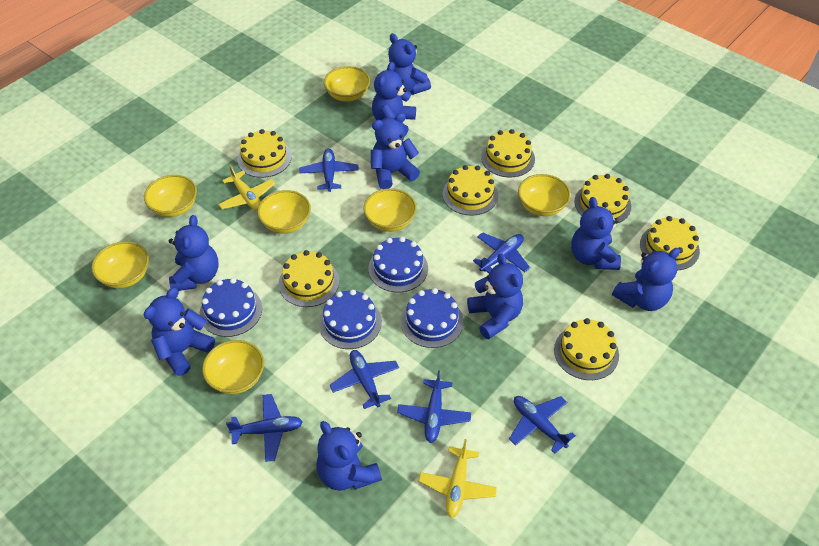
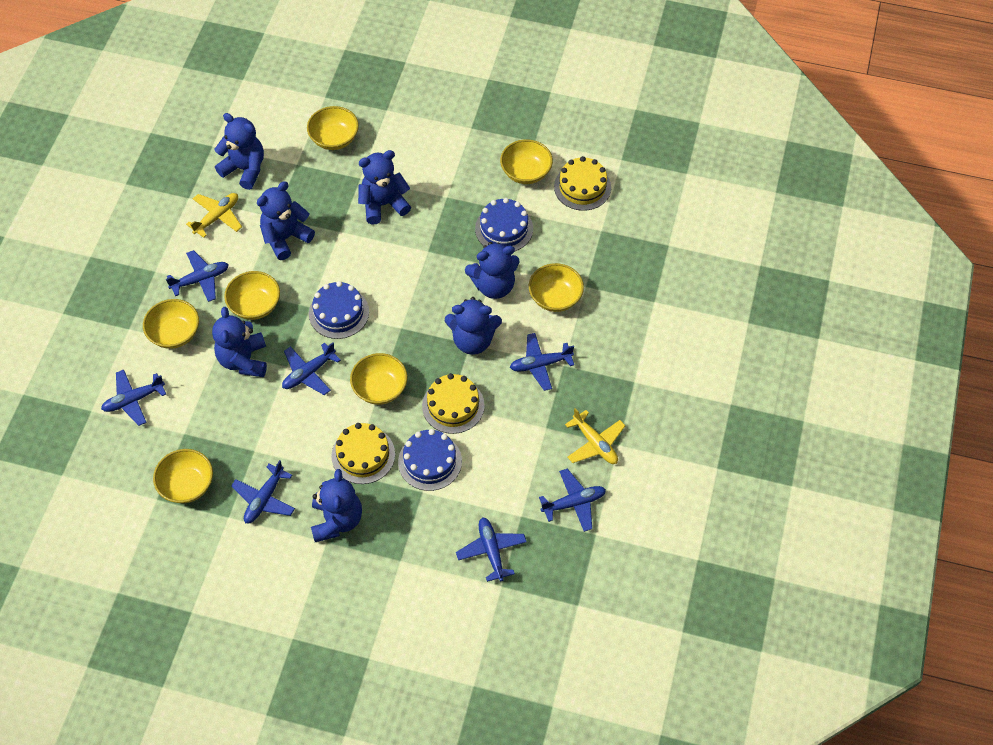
blue cake: 4 -> 3
blue plane: 6 -> 7
blue teddy bear: 9 -> 7
yellow cake: 7 -> 3

